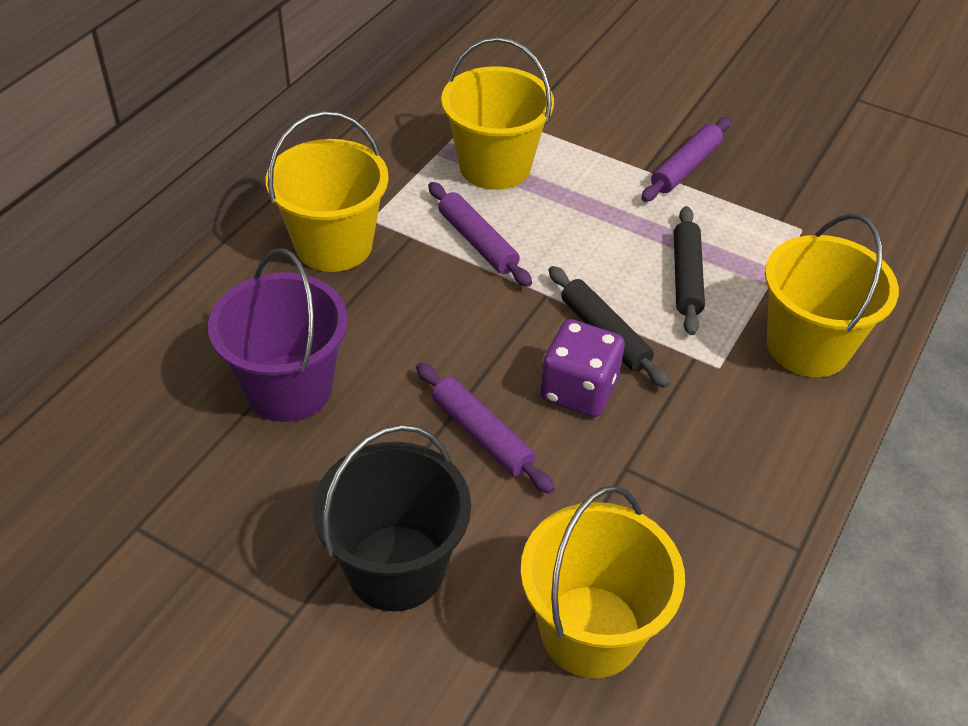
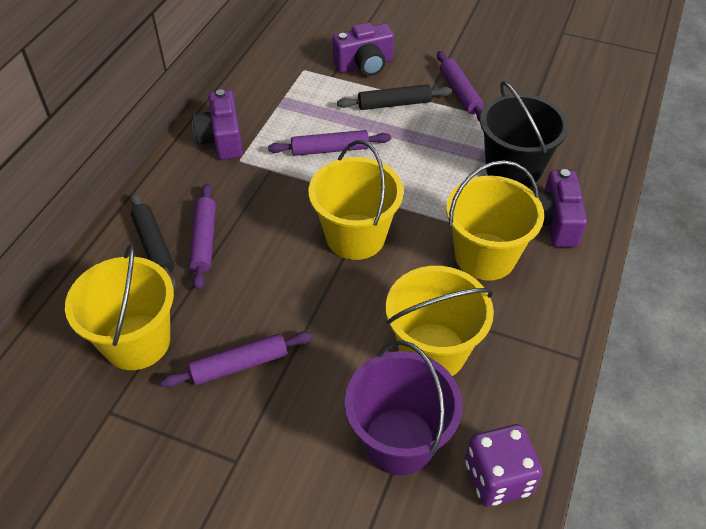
purple camera: 0 -> 3
purple rolling pin: 3 -> 4

